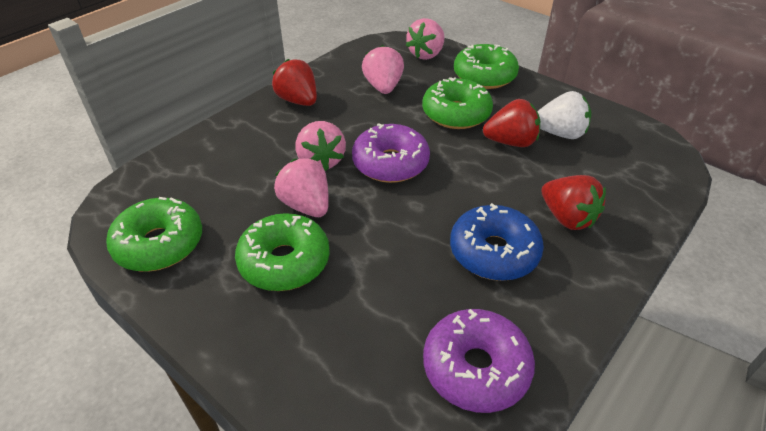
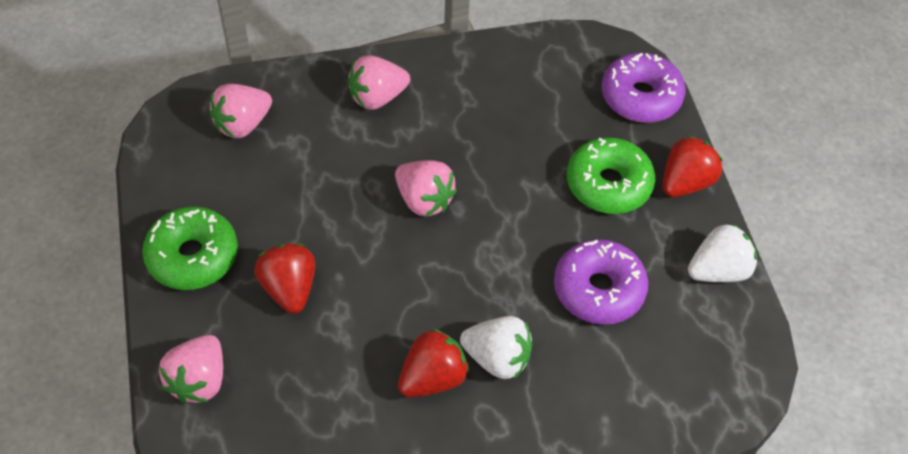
blue donut: 1 -> 0
green donut: 4 -> 2
white strawberry: 1 -> 2

